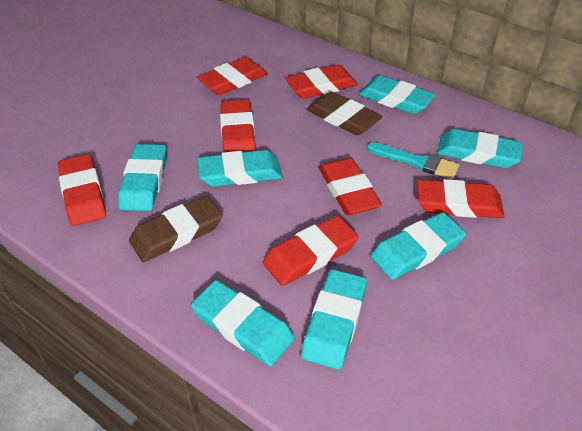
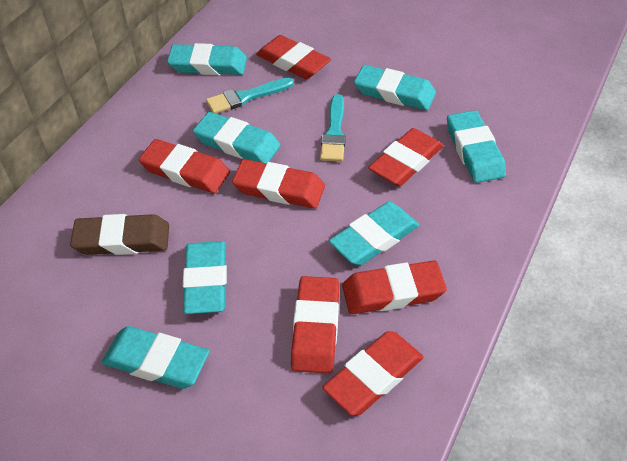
brown eraser: 2 -> 1
turquoise brush: 1 -> 2

